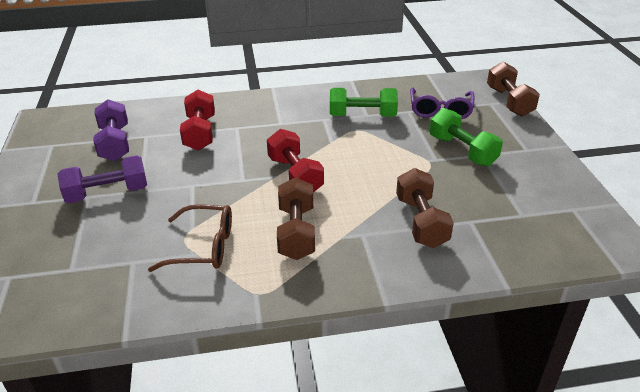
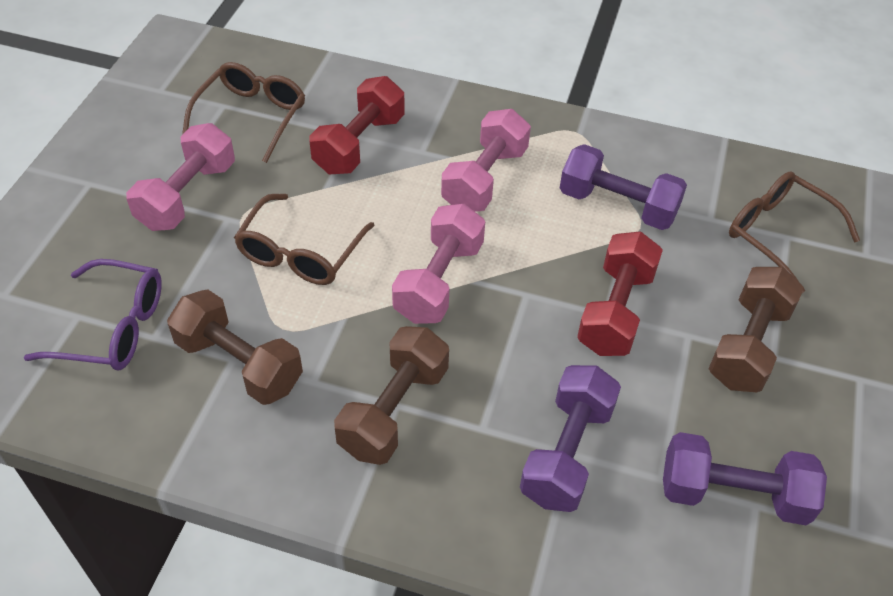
brown glasses: 1 -> 3
green dumbbell: 2 -> 0
pink dumbbell: 0 -> 3
purple dumbbell: 2 -> 3

